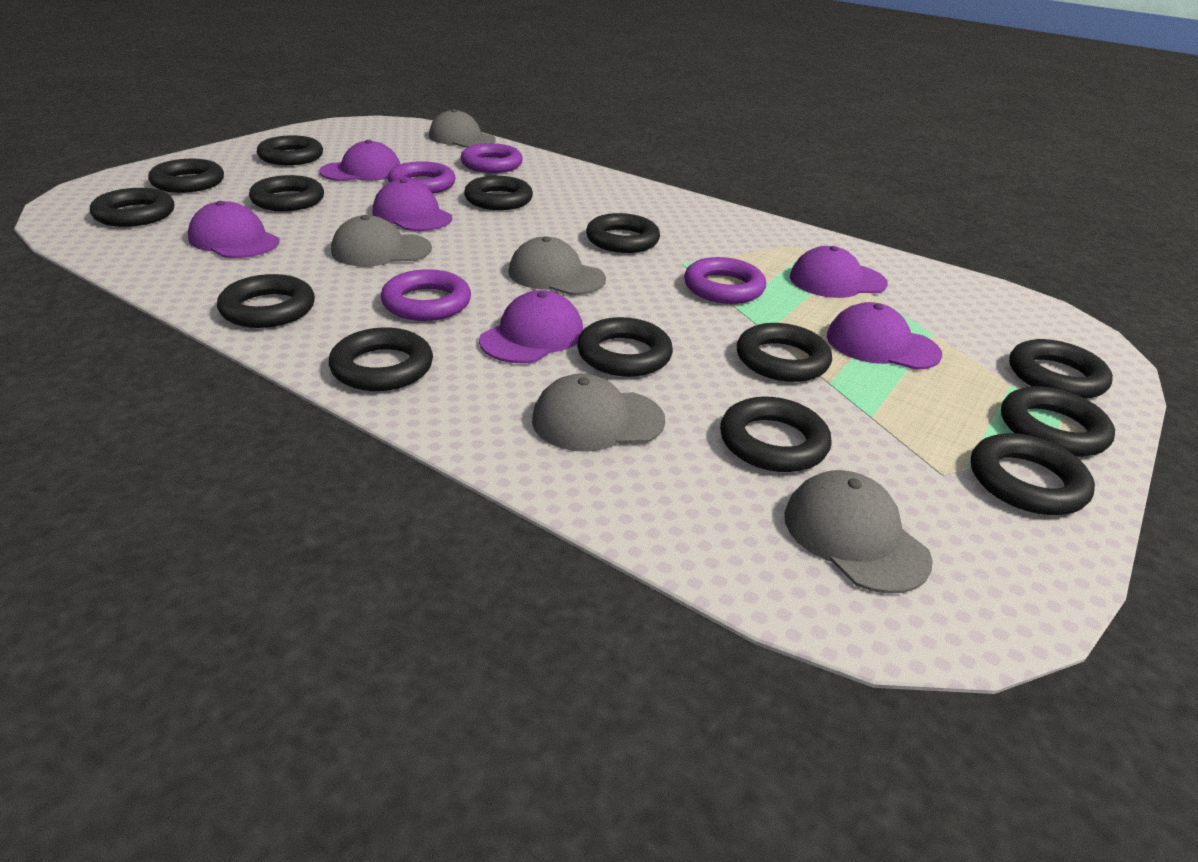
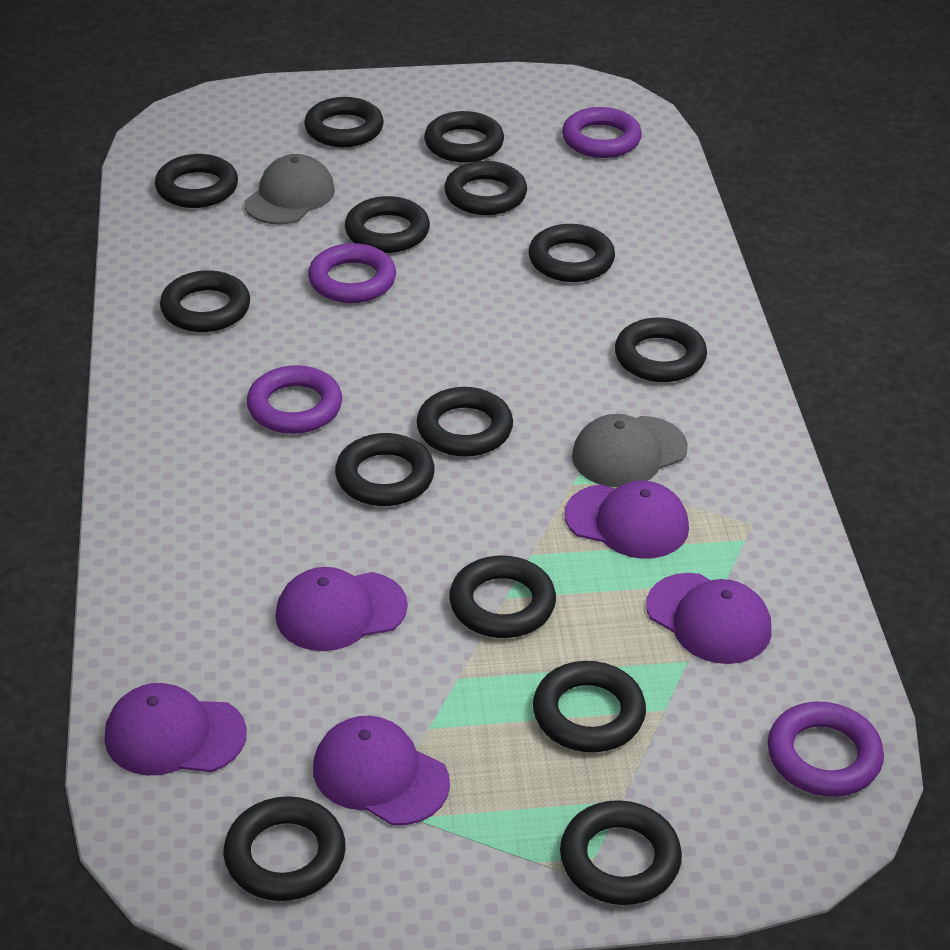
grey cap: 5 -> 2
purple cap: 6 -> 5

